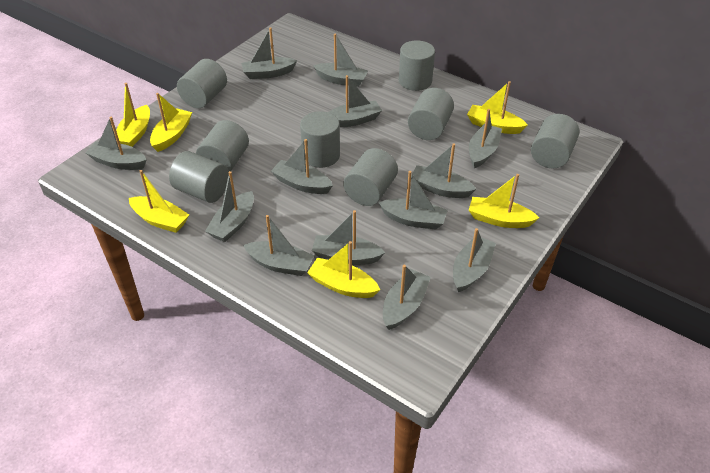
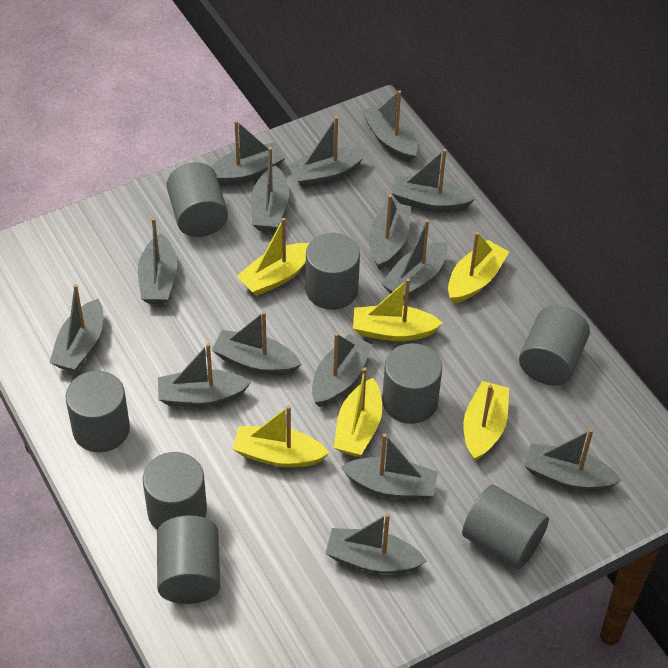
grey boat: 13 -> 15

